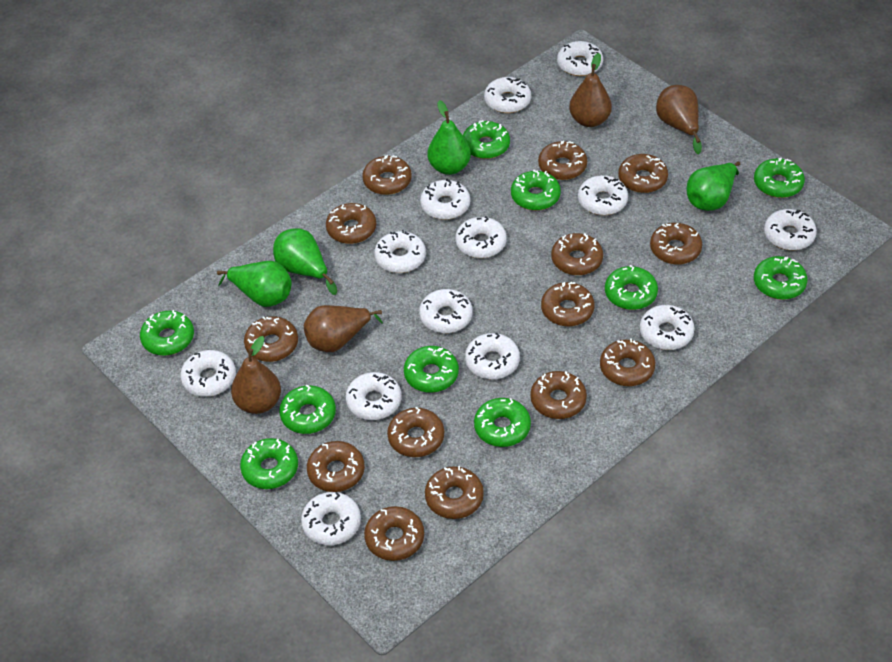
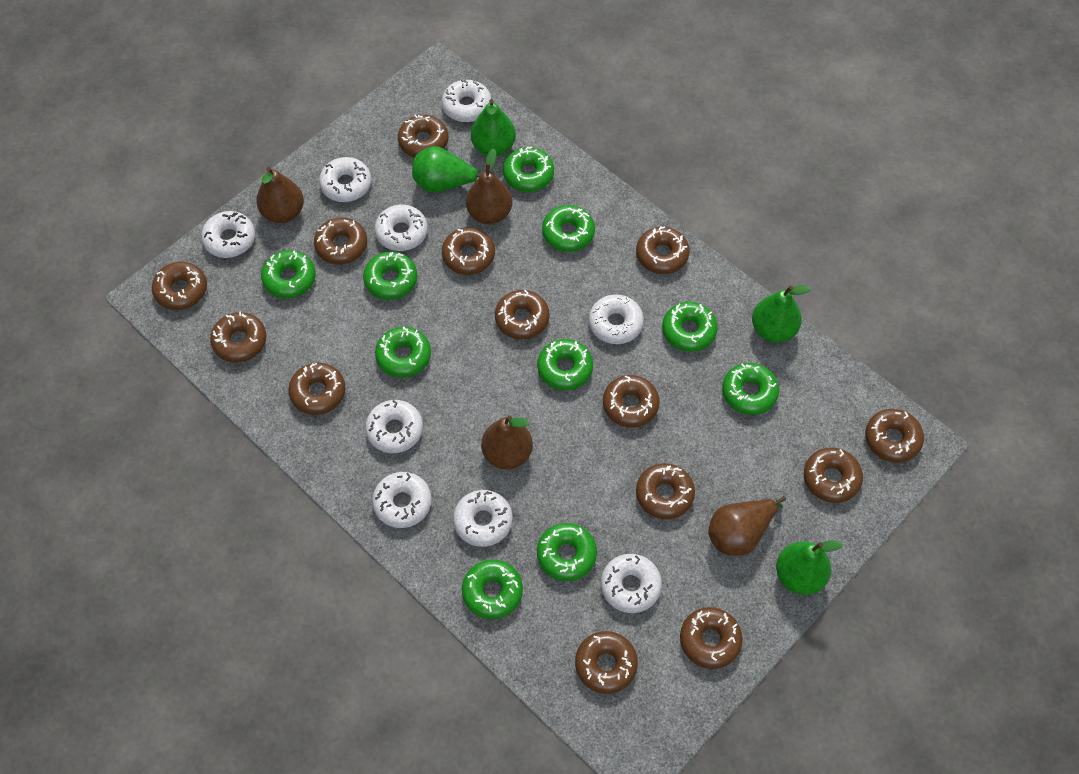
white donut: 13 -> 9

